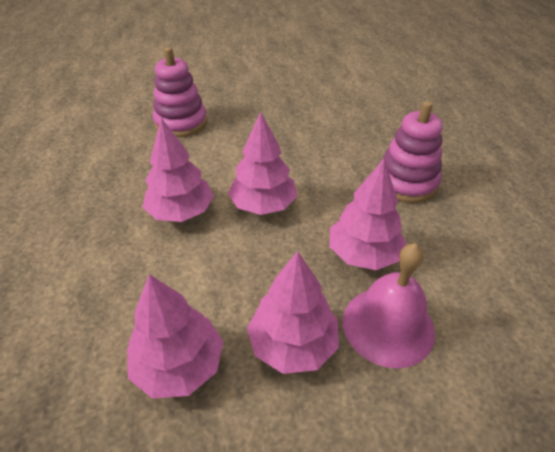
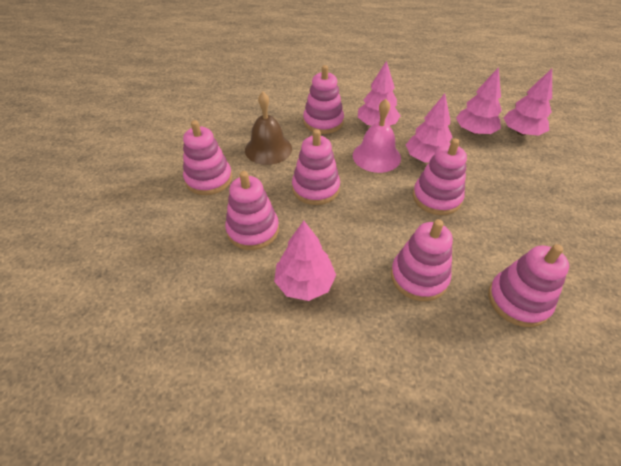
brown bell: 0 -> 1
pink stacking toy: 2 -> 7

